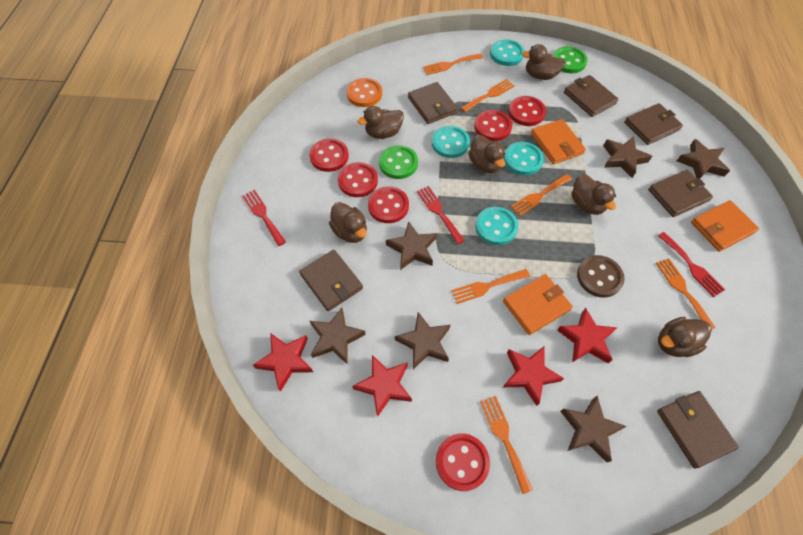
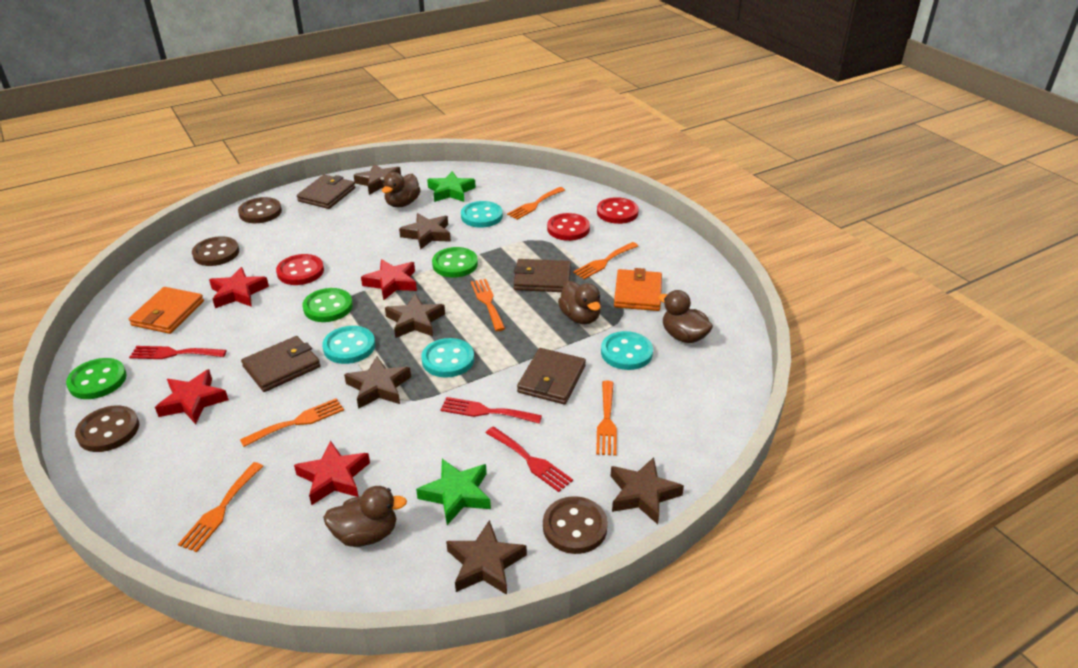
brown button: 1 -> 4
brown duck: 6 -> 4
brown wallet: 6 -> 4
green button: 2 -> 3
green star: 0 -> 2
orange button: 1 -> 0
orange wallet: 3 -> 2
red button: 6 -> 3

